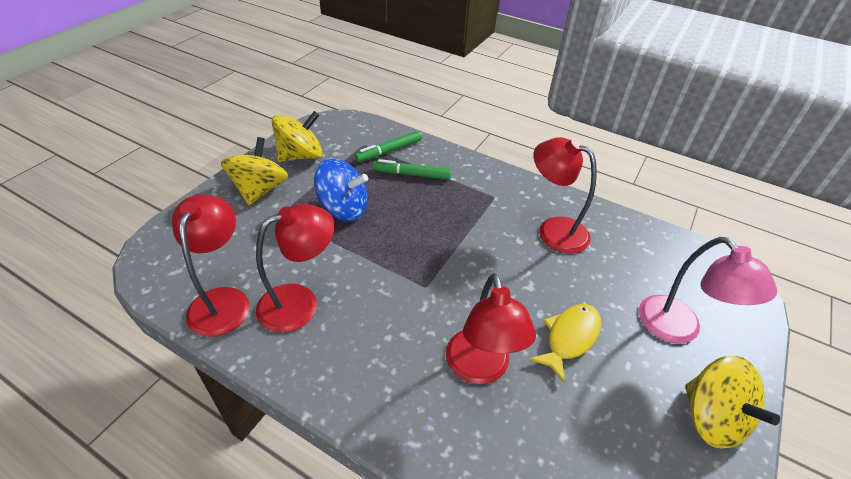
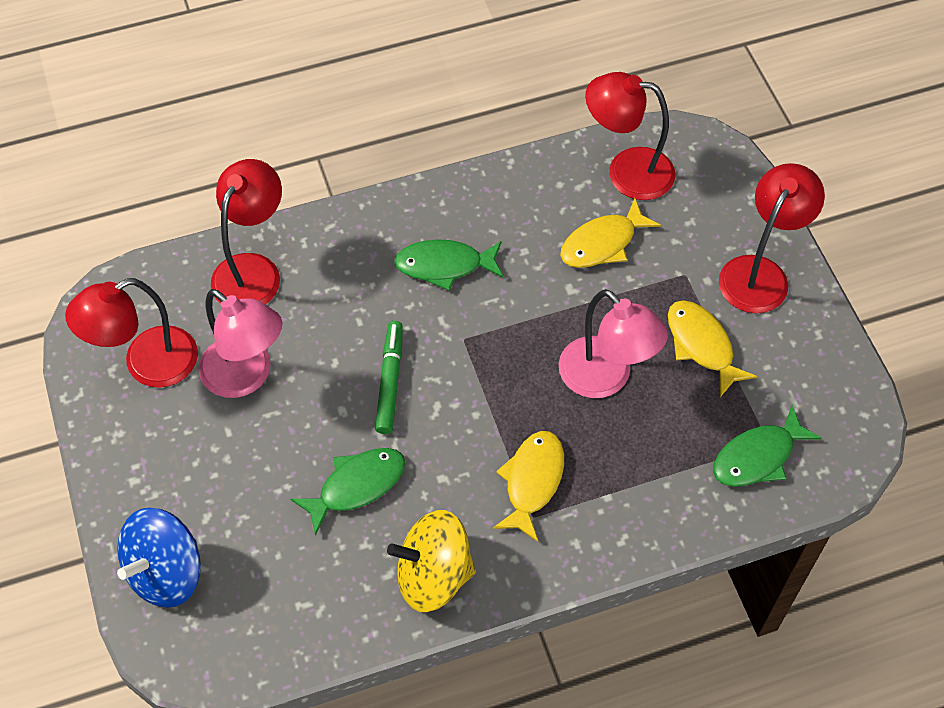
green fish: 0 -> 3
green marker: 2 -> 1
pink lamp: 1 -> 2
yellow fish: 1 -> 3
yellow spinning top: 3 -> 1

